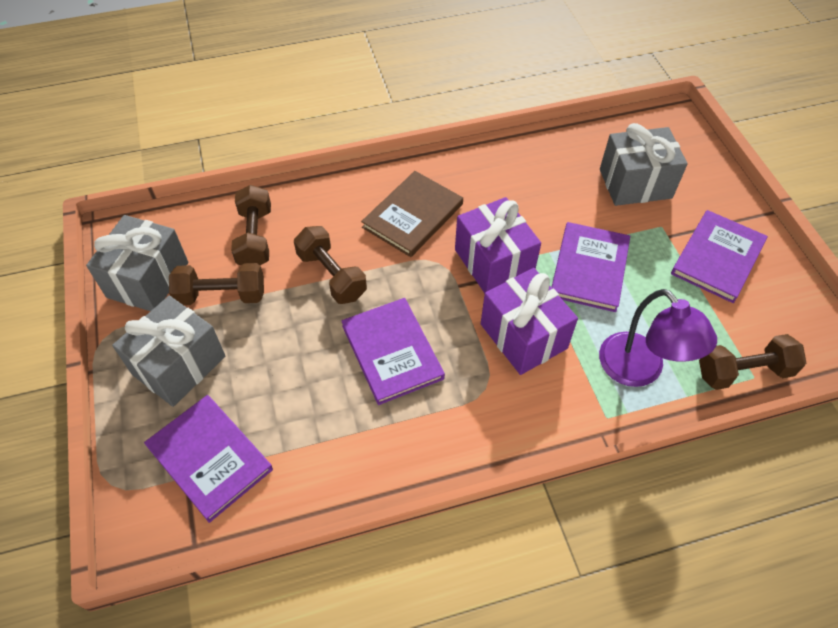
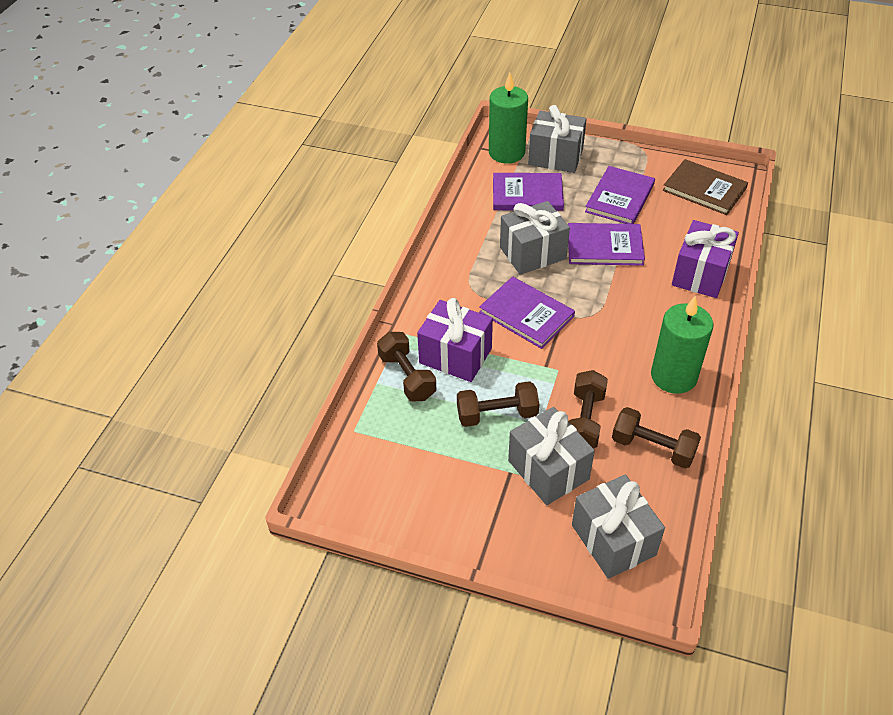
green candle: 0 -> 2
grey gift: 3 -> 4
purple lamp: 1 -> 0

